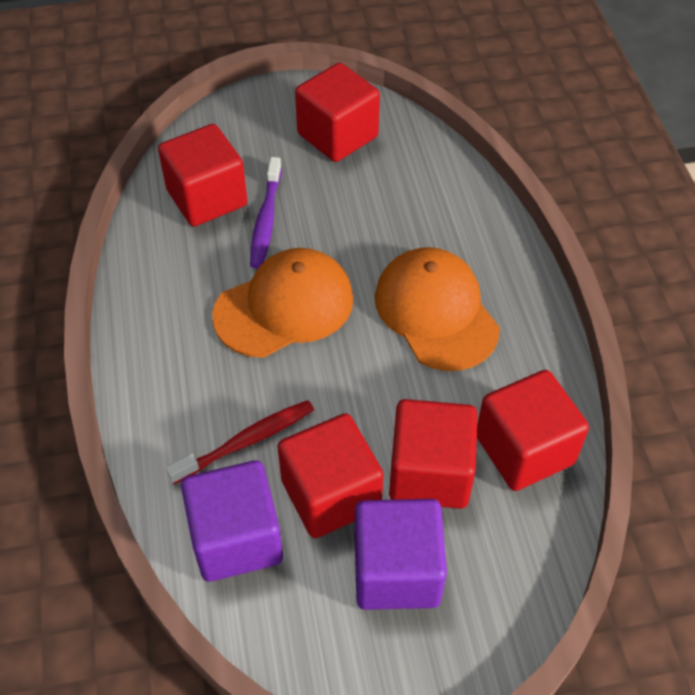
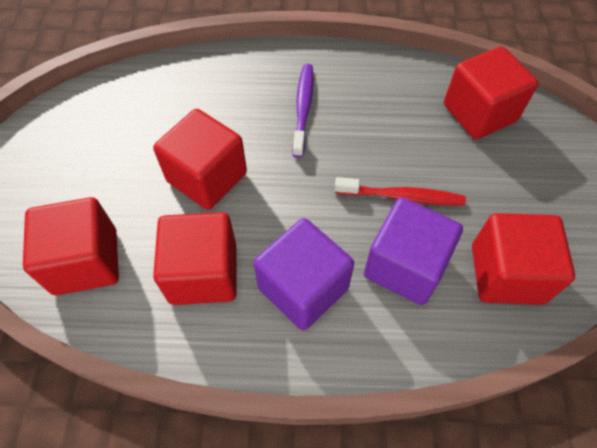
orange cap: 2 -> 0

